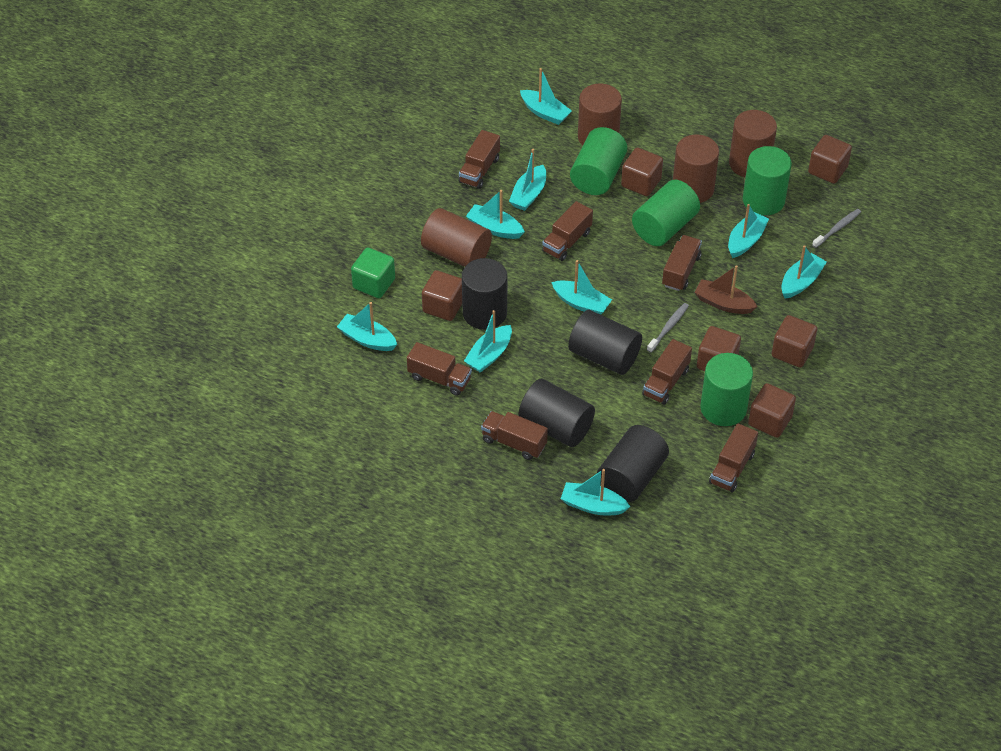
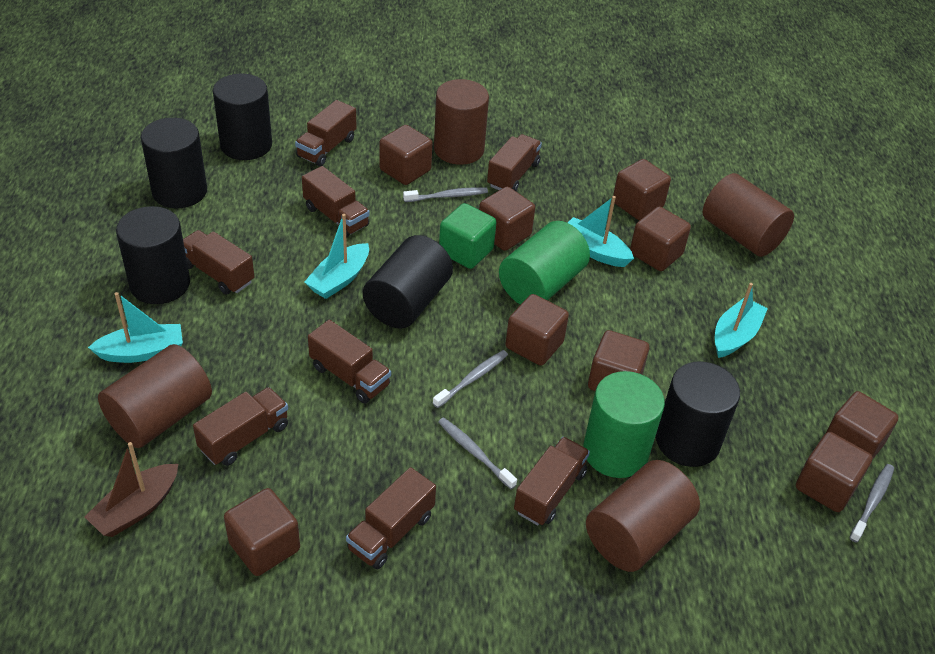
black cylinder: 4 -> 5
brown cube: 6 -> 9
brown truck: 7 -> 8
green cylinder: 4 -> 2
grey toothbrush: 2 -> 4
turquoise boat: 9 -> 4

